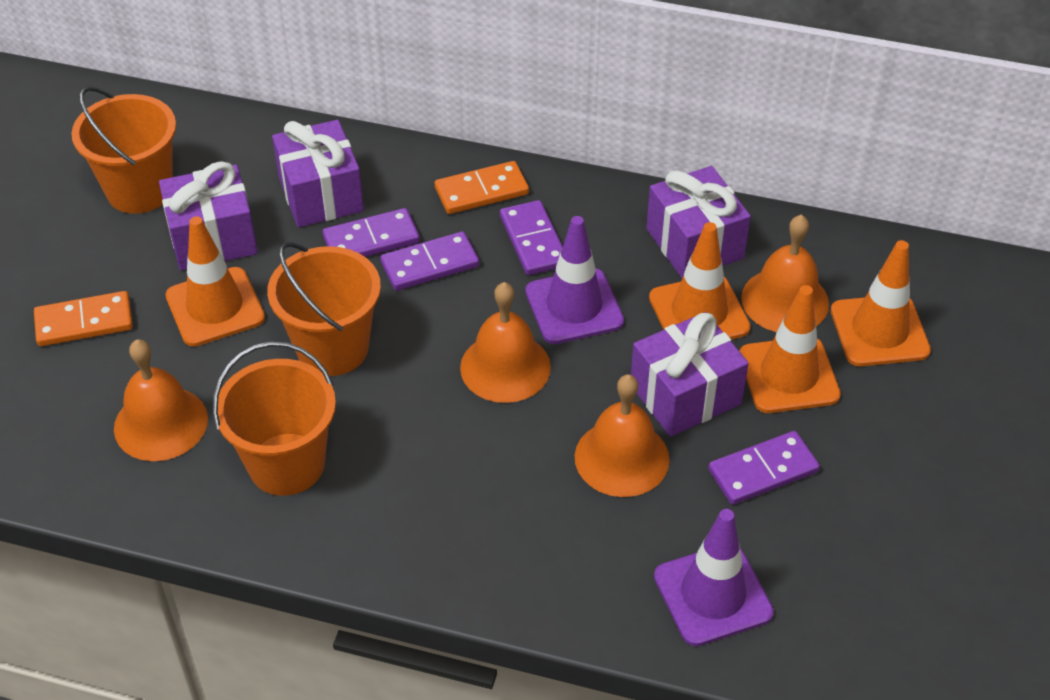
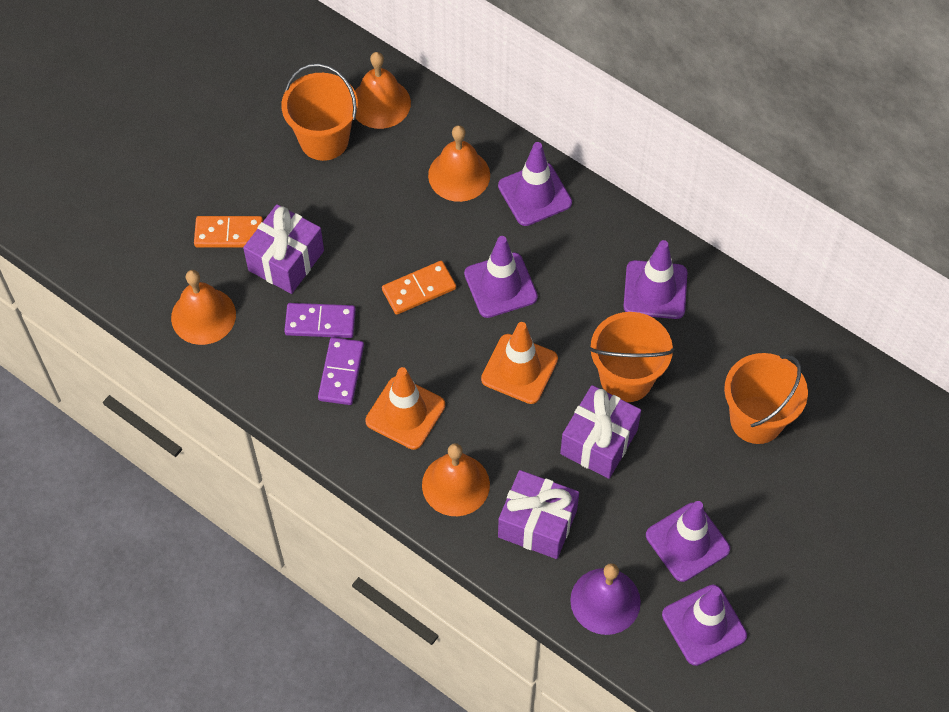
orange traffic cone: 4 -> 2
purple bell: 0 -> 1
purple domino: 4 -> 2
purple gift: 4 -> 3
purple traffic cone: 2 -> 5

